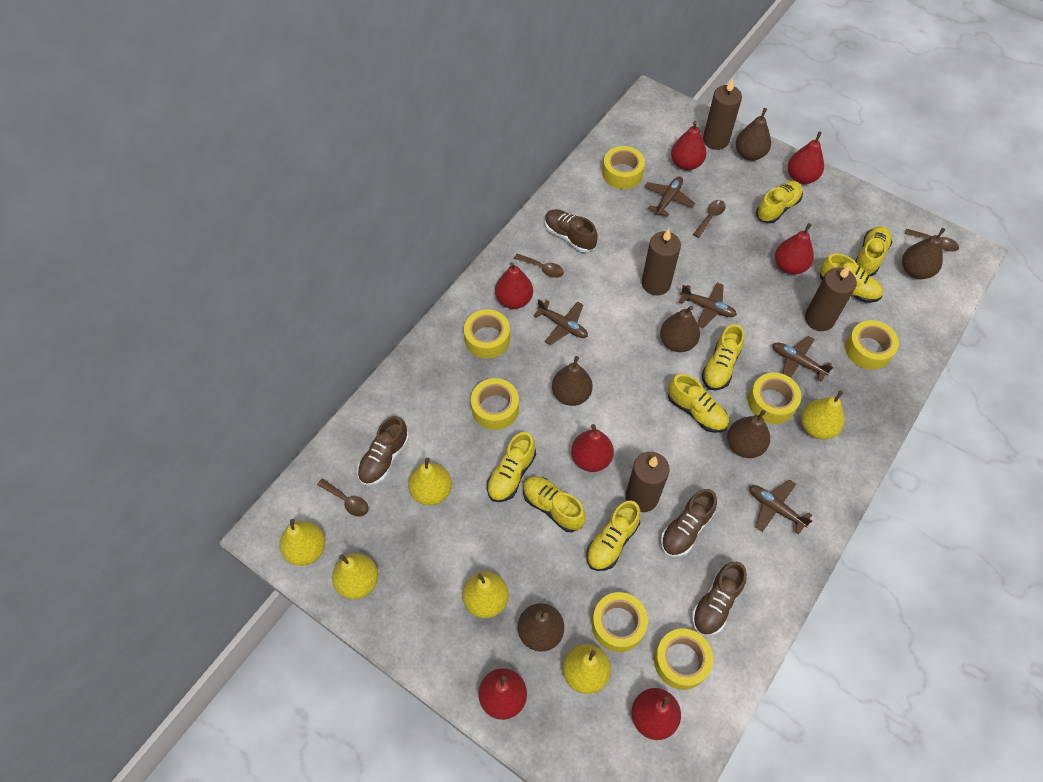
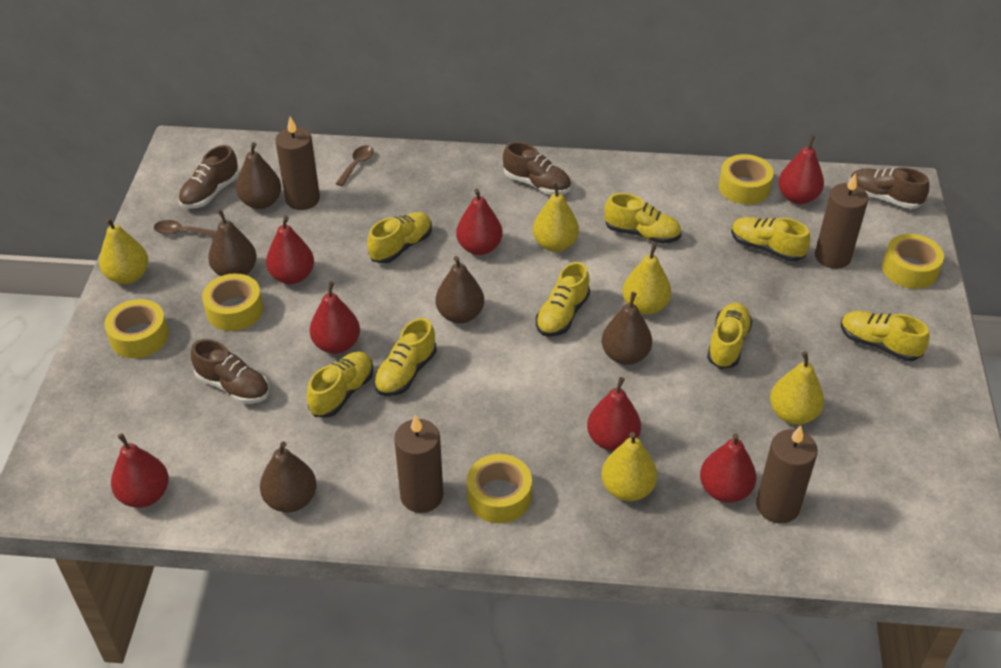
brown pear: 6 -> 5
brown plane: 5 -> 0
brown spoon: 4 -> 2
yellow pear: 6 -> 5
yellow tape: 7 -> 5

